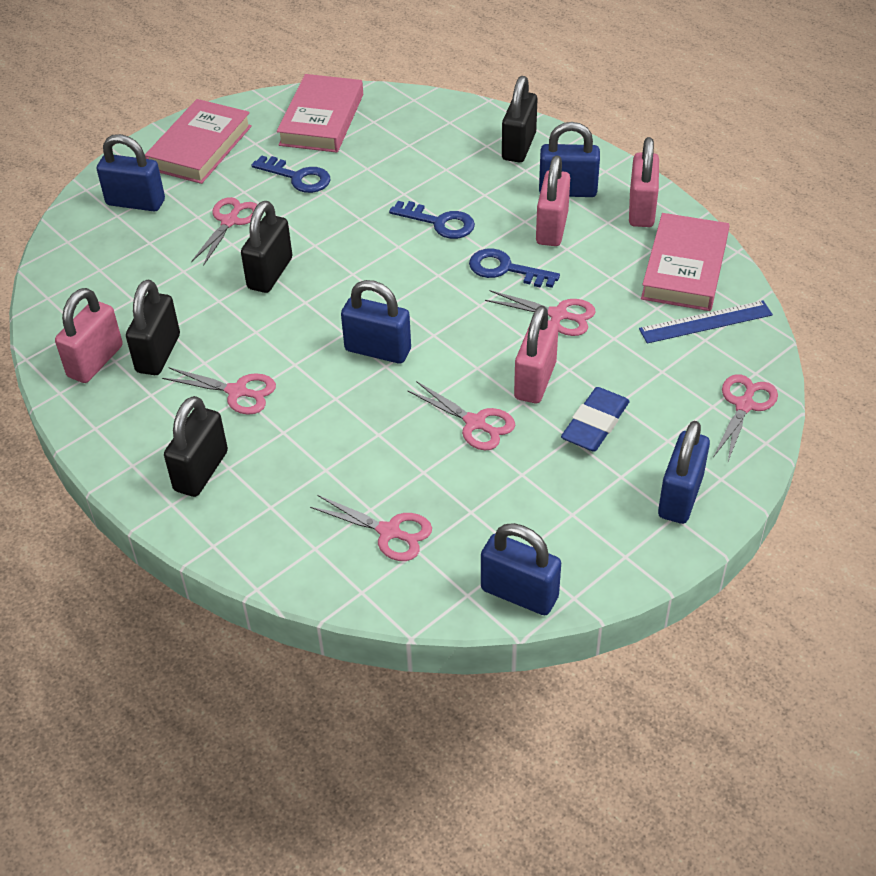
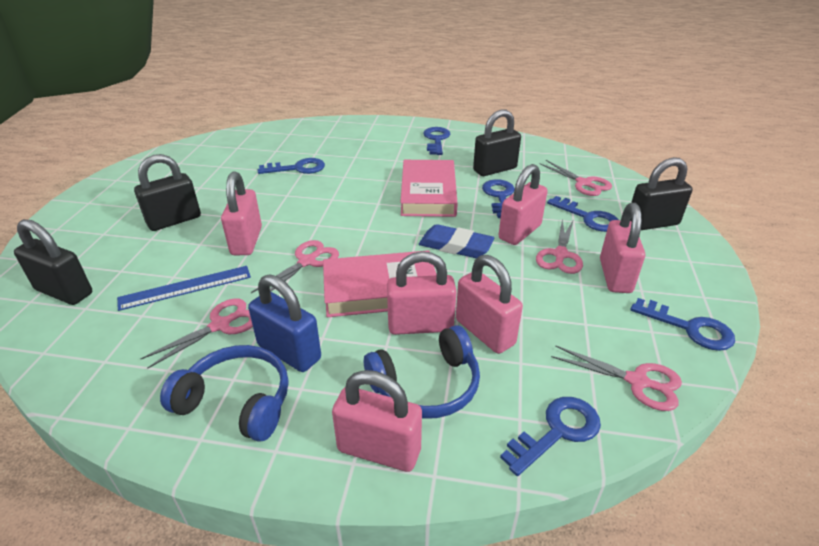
blue headphones: 0 -> 2
blue key: 3 -> 6
blue padlock: 5 -> 1
pink book: 3 -> 2
pink padlock: 4 -> 6
pink scissors: 6 -> 5

